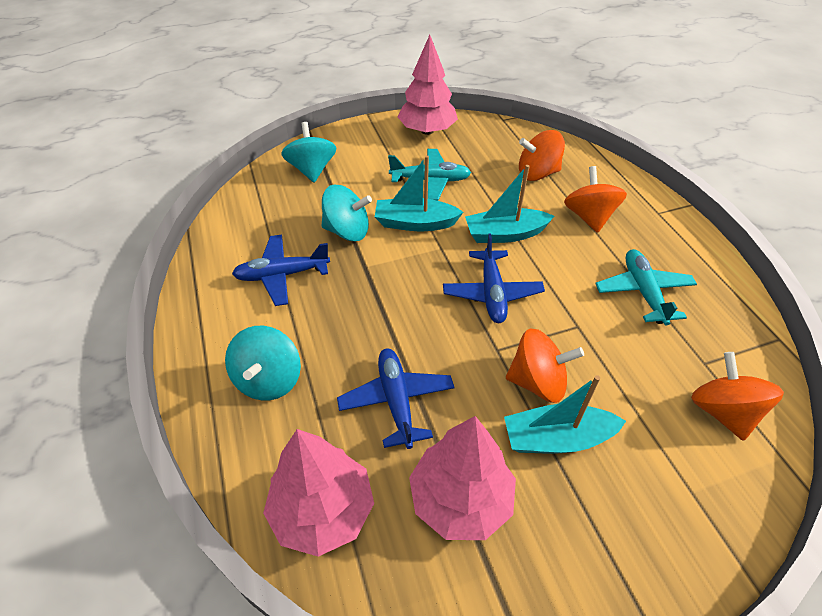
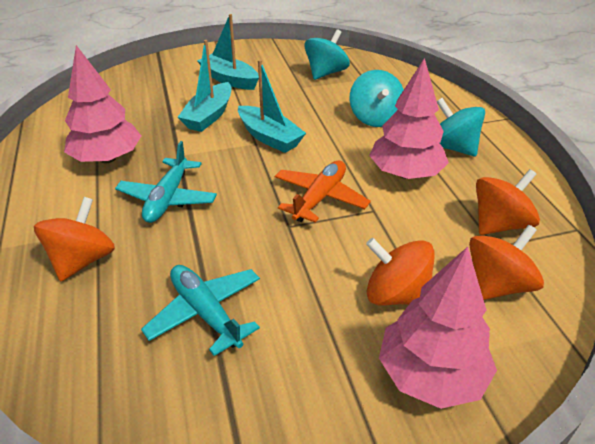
blue plane: 3 -> 0
orange plane: 0 -> 1

